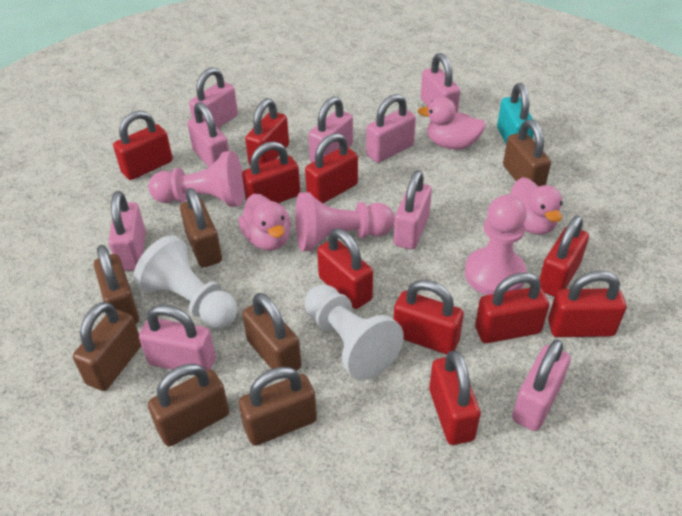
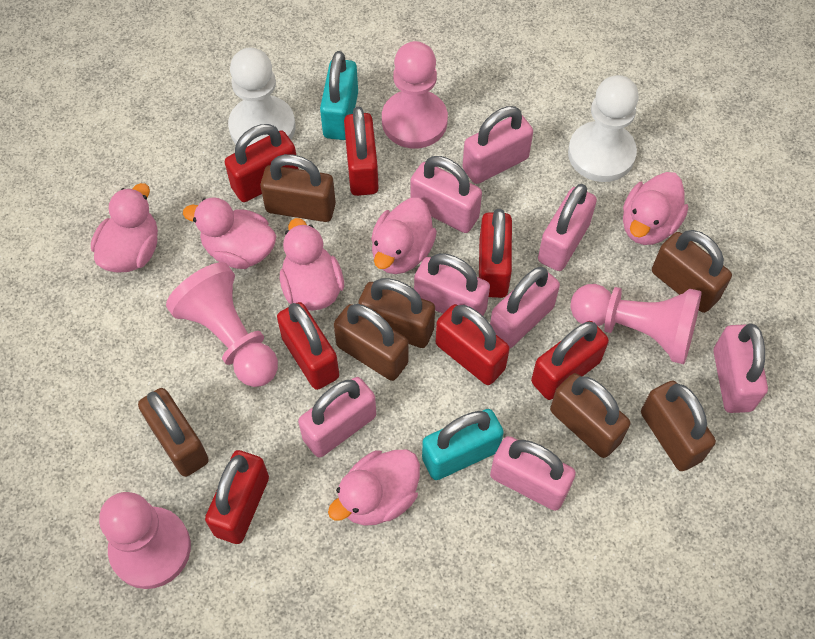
pink duck: 3 -> 6
pink padlock: 9 -> 8
pink pawn: 3 -> 4
red padlock: 10 -> 7
turquoise padlock: 1 -> 2

